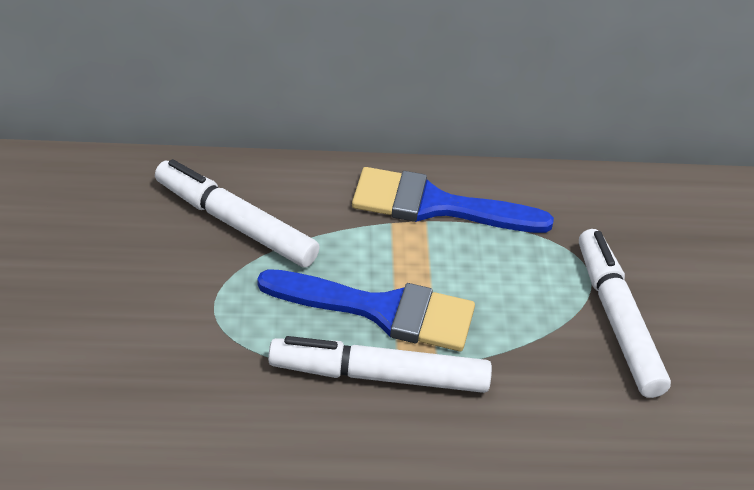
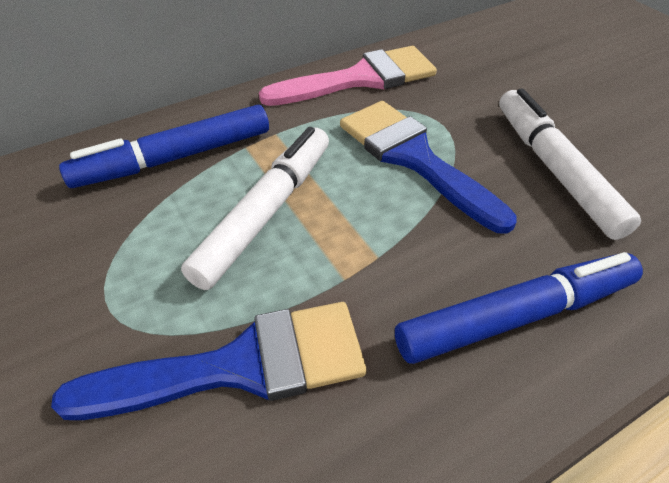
blue marker: 0 -> 2
pink brush: 0 -> 1
white marker: 3 -> 2

